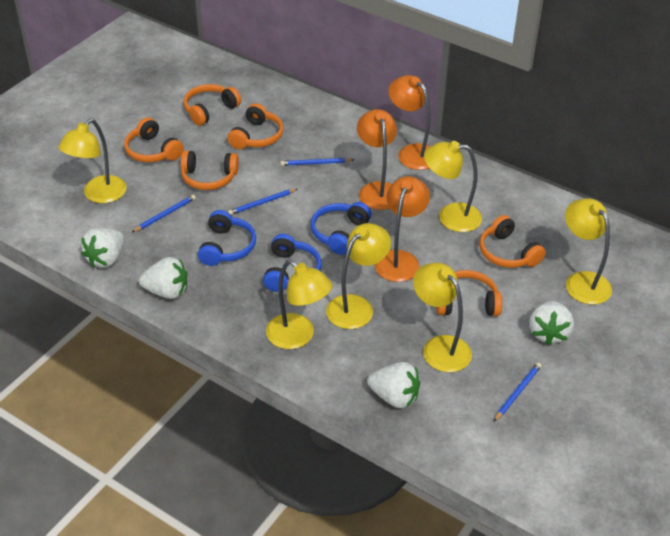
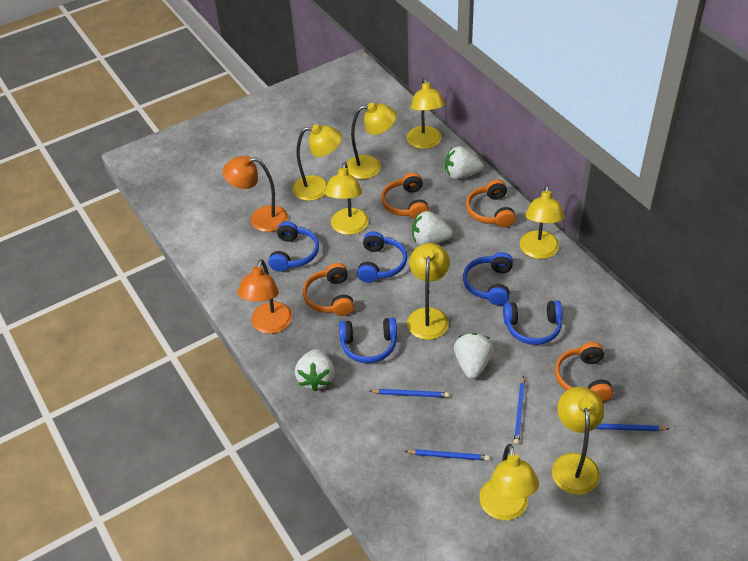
blue headphones: 3 -> 5
orange headphones: 6 -> 4
orange lamp: 3 -> 2
yellow lamp: 6 -> 8

